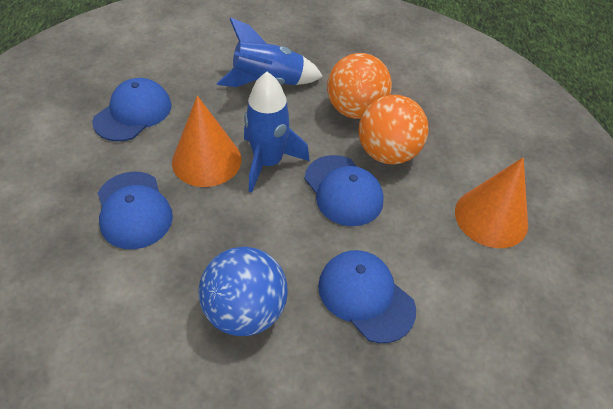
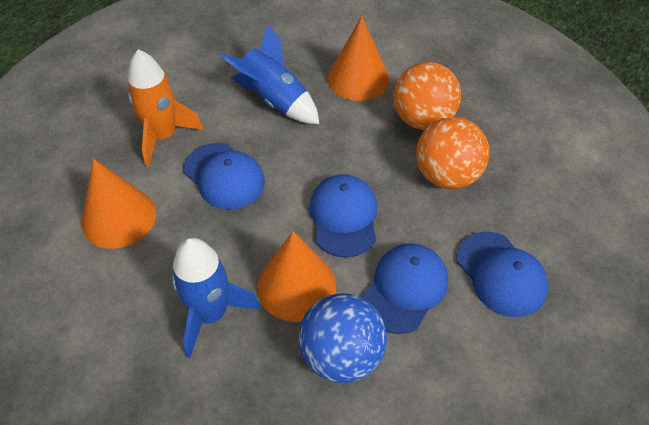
orange cone: 2 -> 3
orange rocket: 0 -> 1

